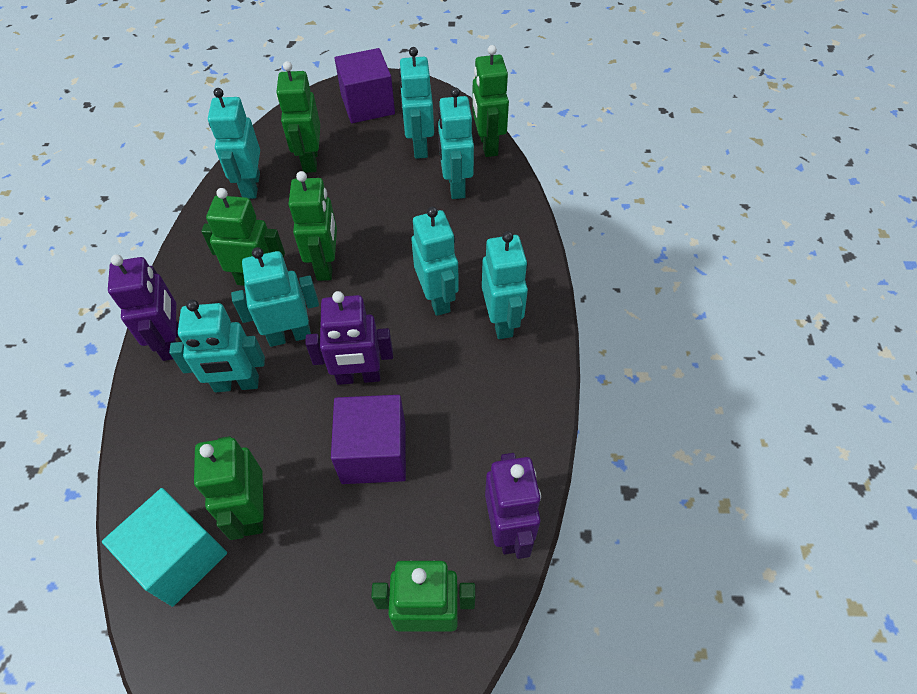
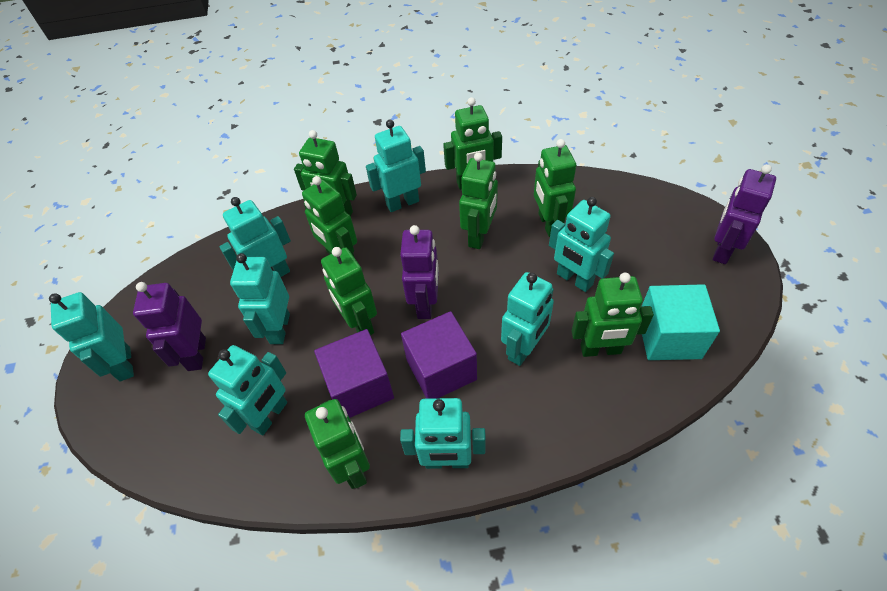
green robot: 6 -> 8
turquoise robot: 7 -> 8

